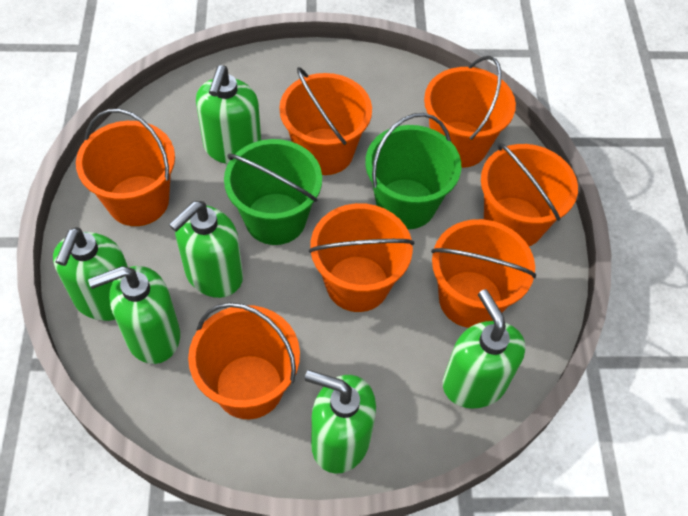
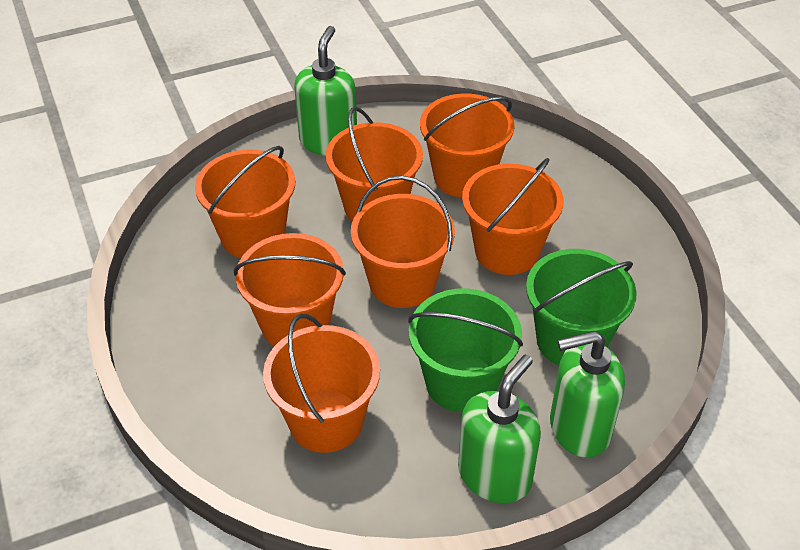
green soap dispenser: 6 -> 3

